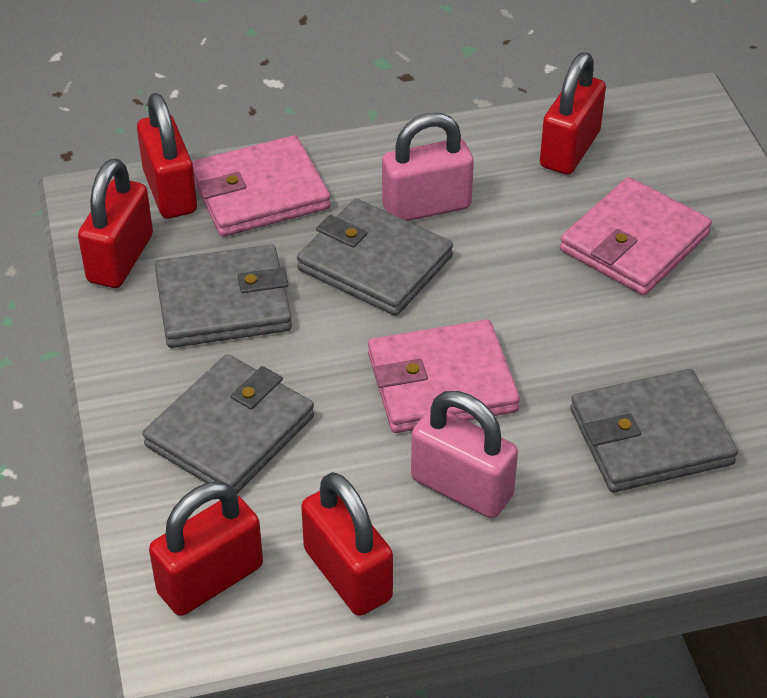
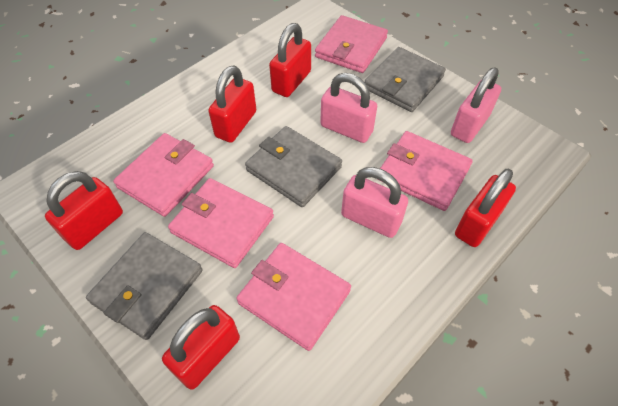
grey wallet: 4 -> 3
pink padlock: 2 -> 3
pink wallet: 3 -> 5

